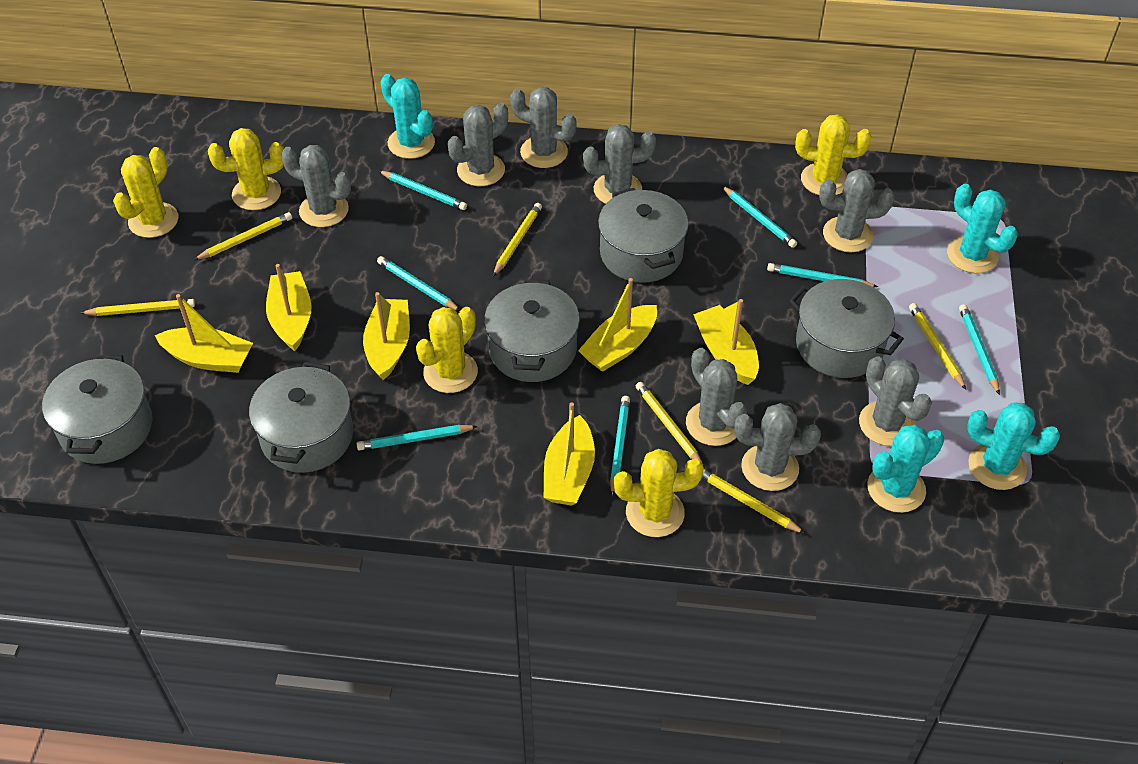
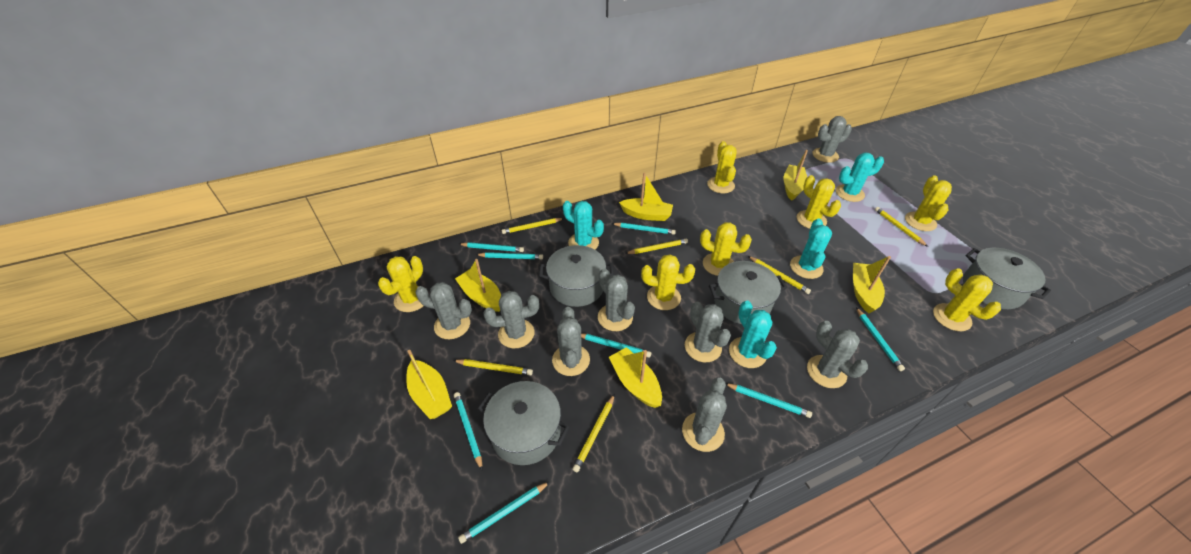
grey pot: 5 -> 4
turquoise pencil: 7 -> 8
yellow cactus: 5 -> 7

